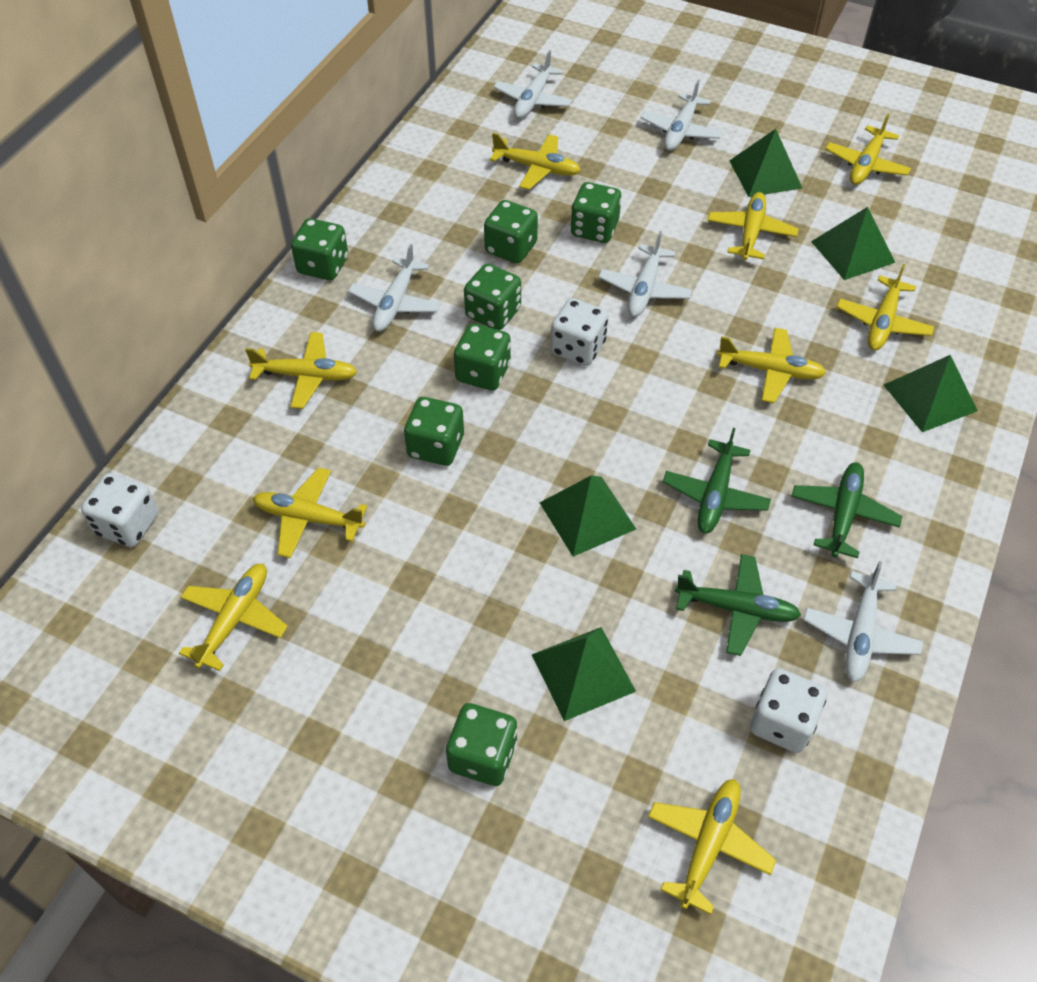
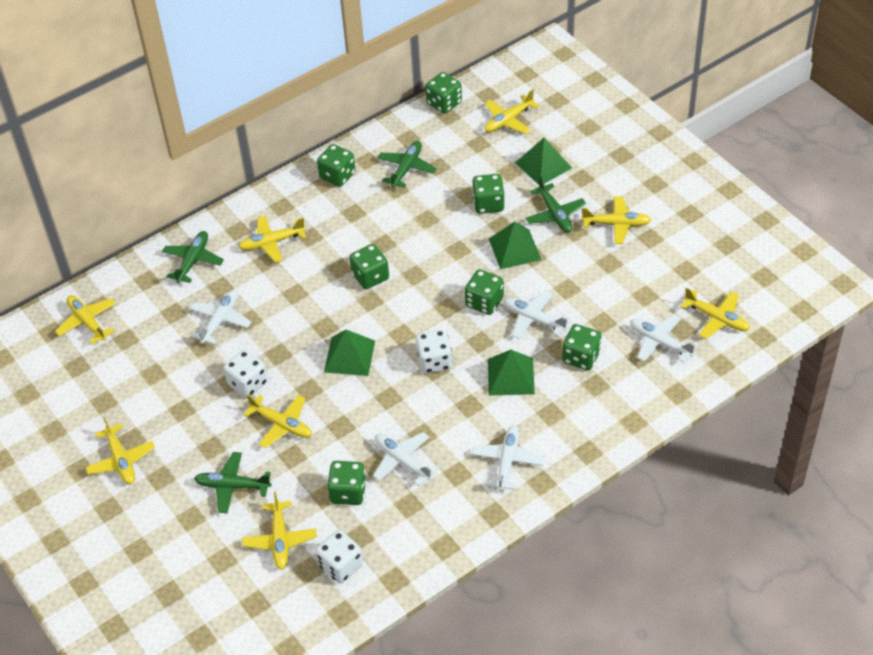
green plane: 3 -> 4
green pyramid: 5 -> 4
yellow plane: 9 -> 8

